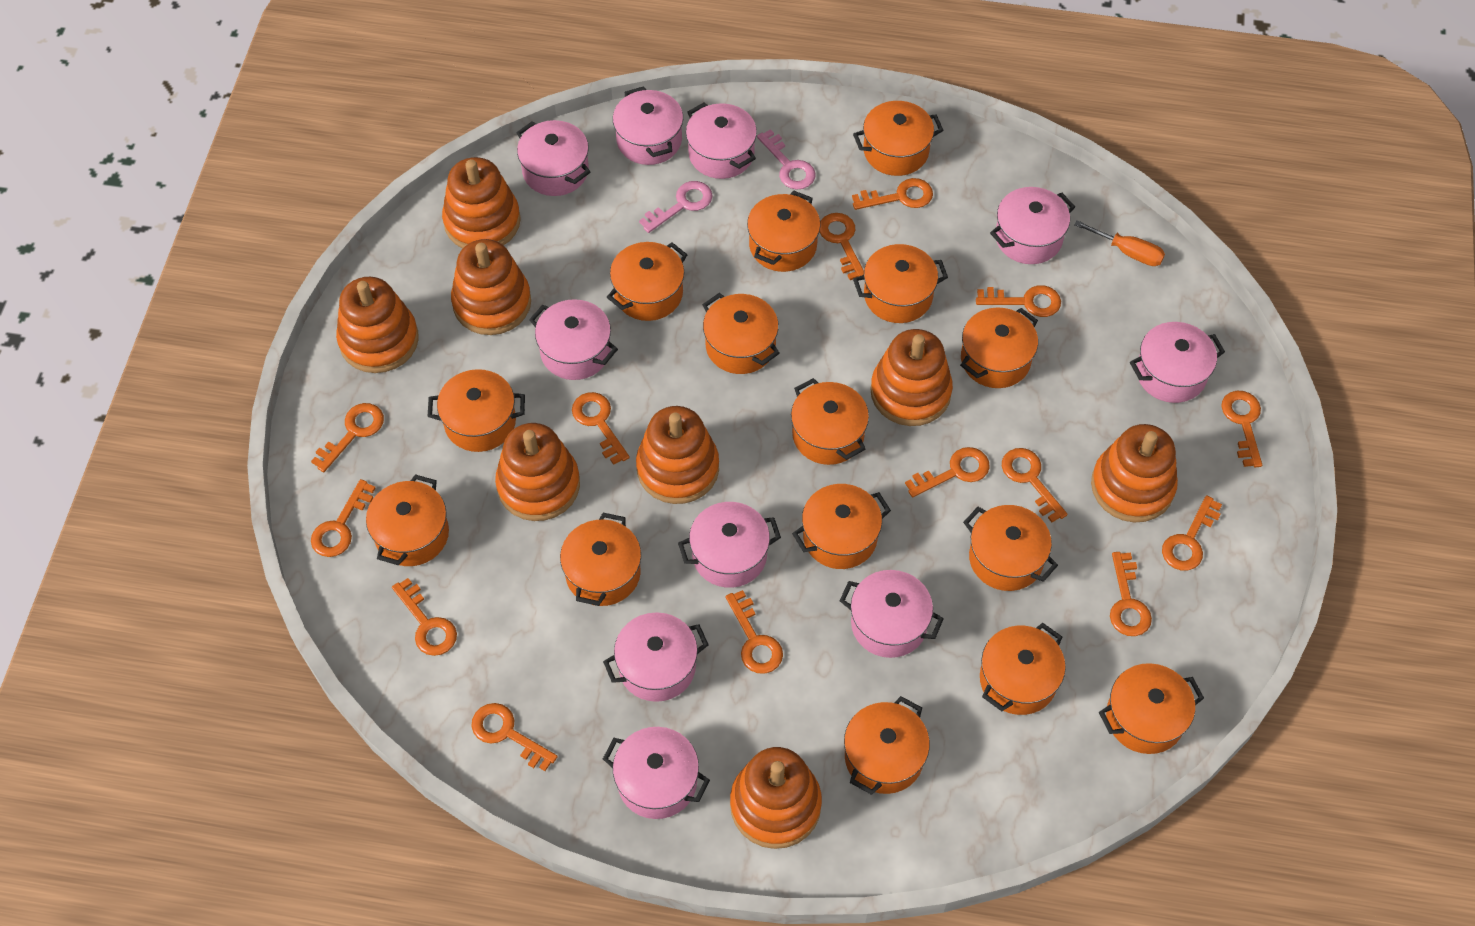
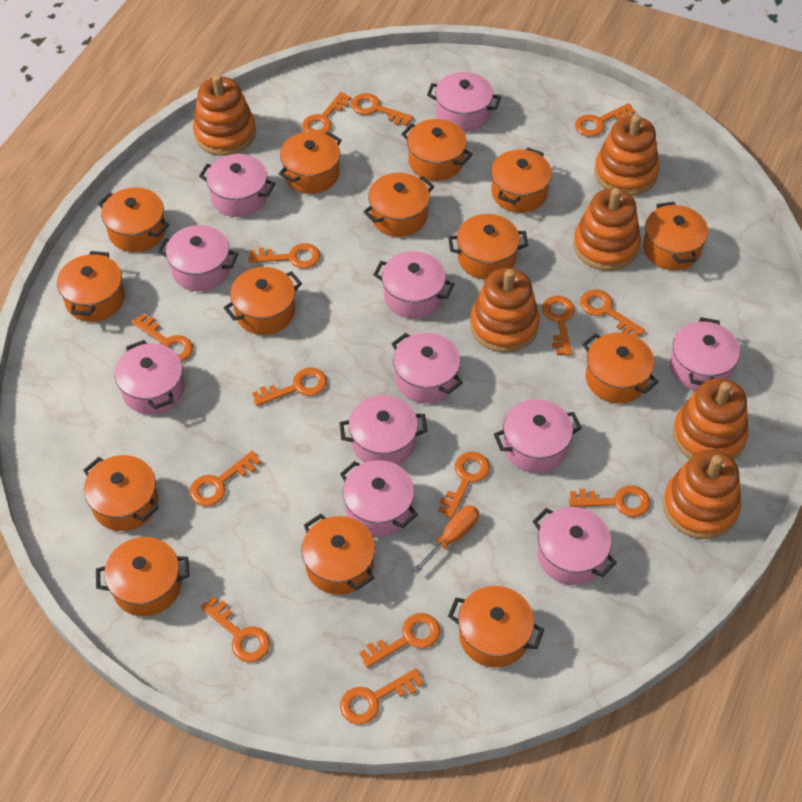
orange pot: 15 -> 14
orange stacking toy: 8 -> 6
pink key: 2 -> 0
pink pot: 10 -> 11

